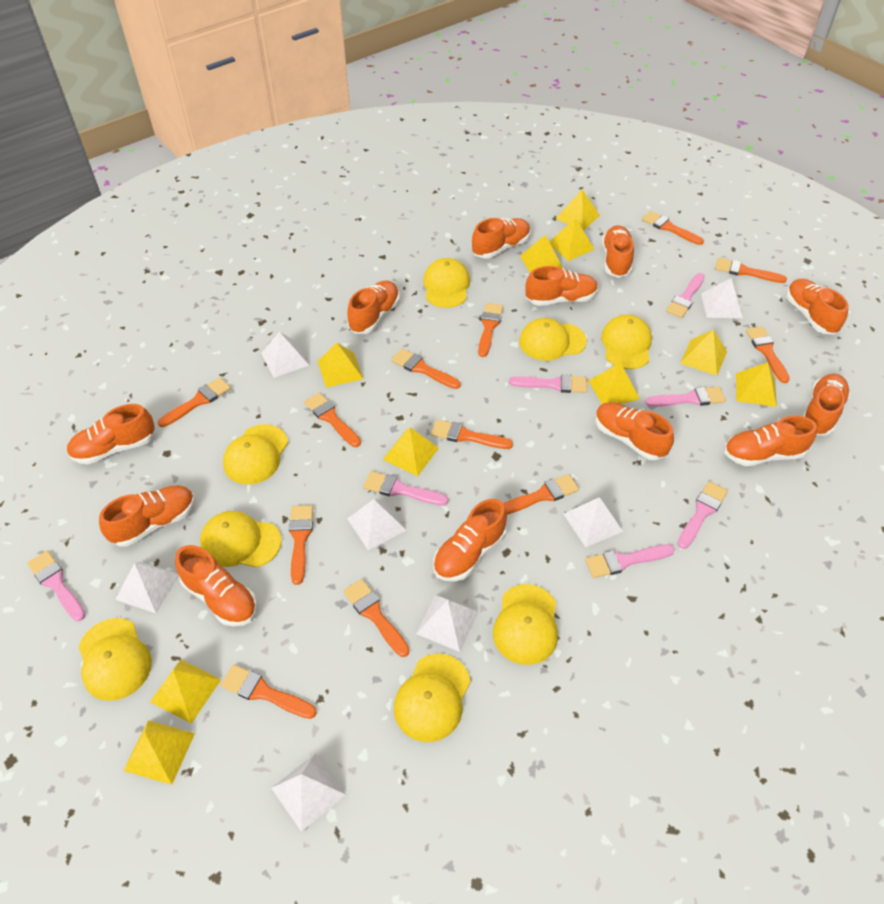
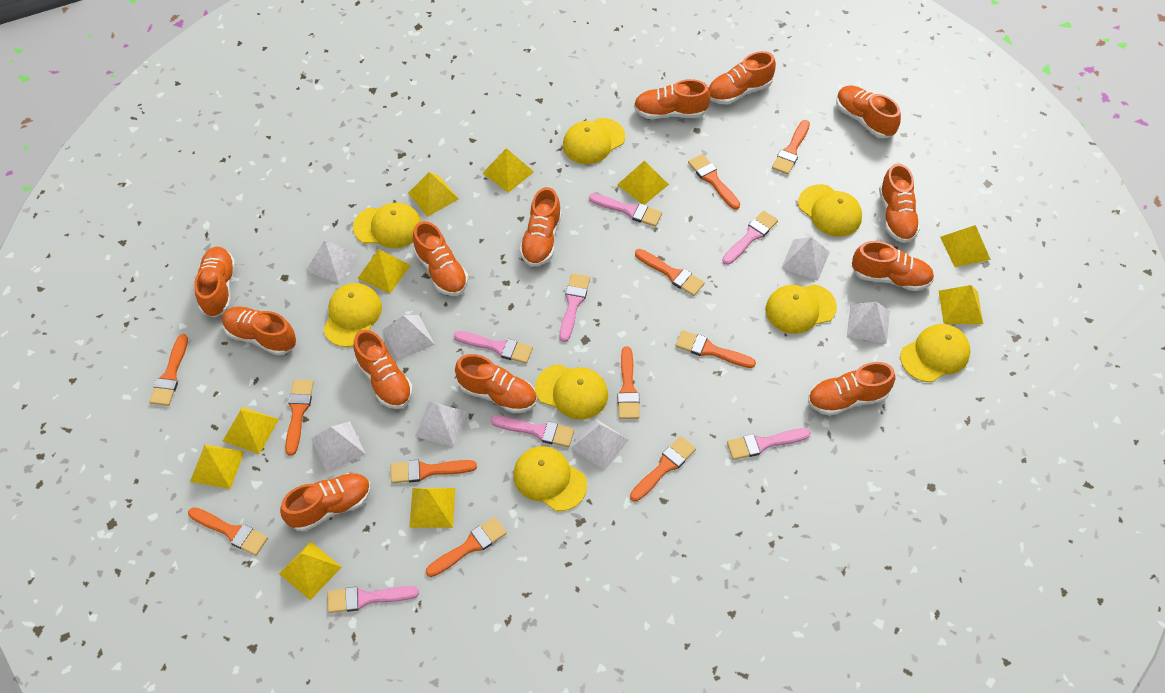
orange brush: 12 -> 11
orange shoe: 12 -> 13

